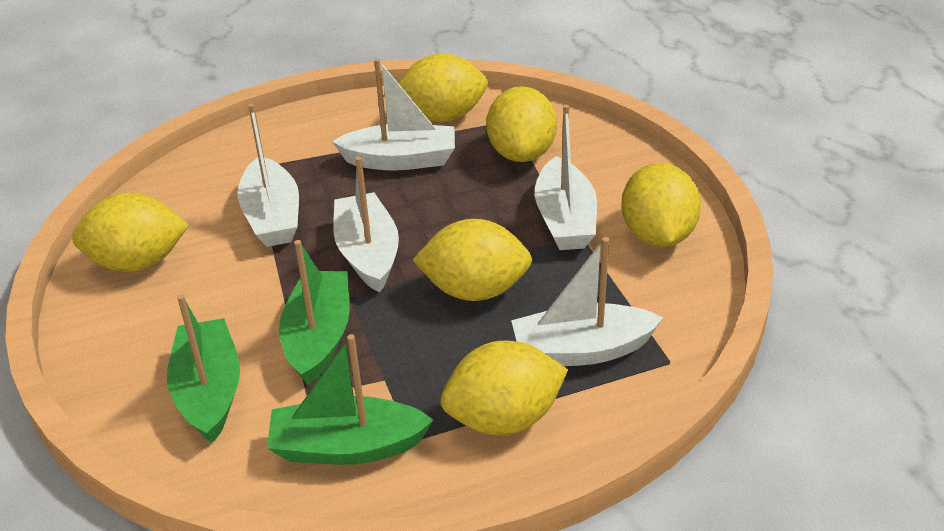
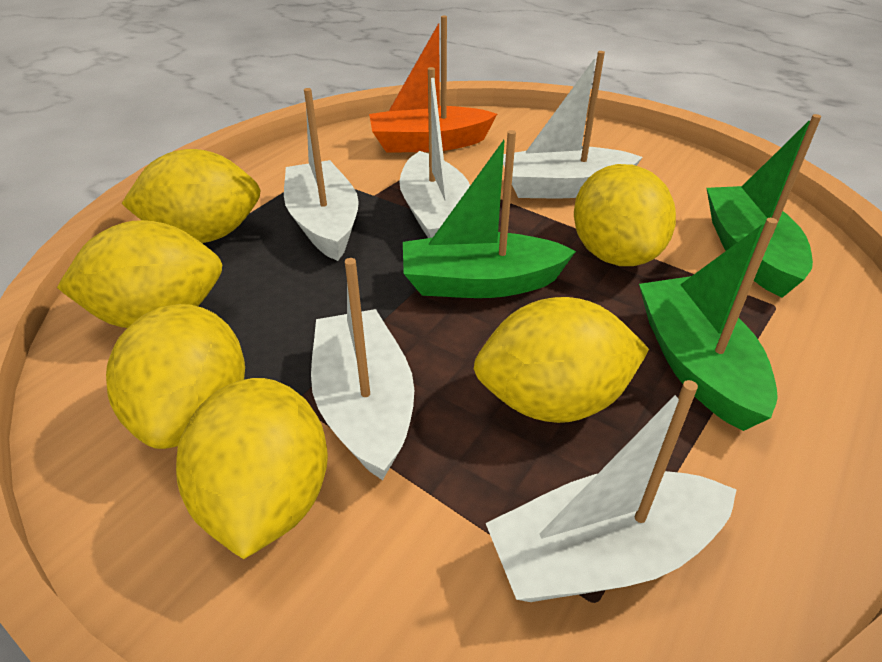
orange boat: 0 -> 1

